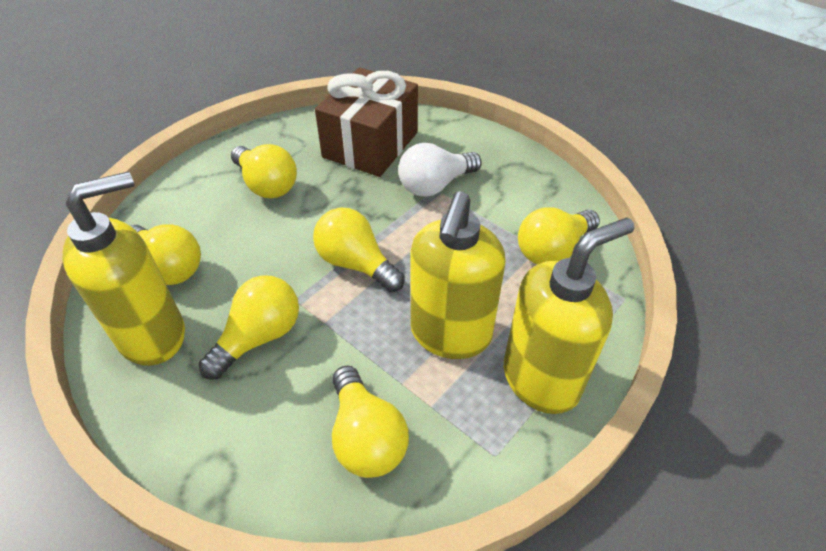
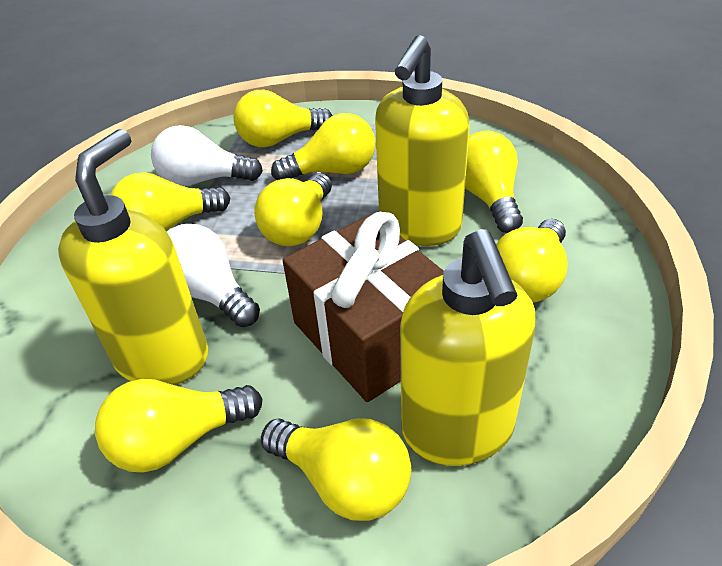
white light bulb: 1 -> 2
yellow light bulb: 6 -> 8

